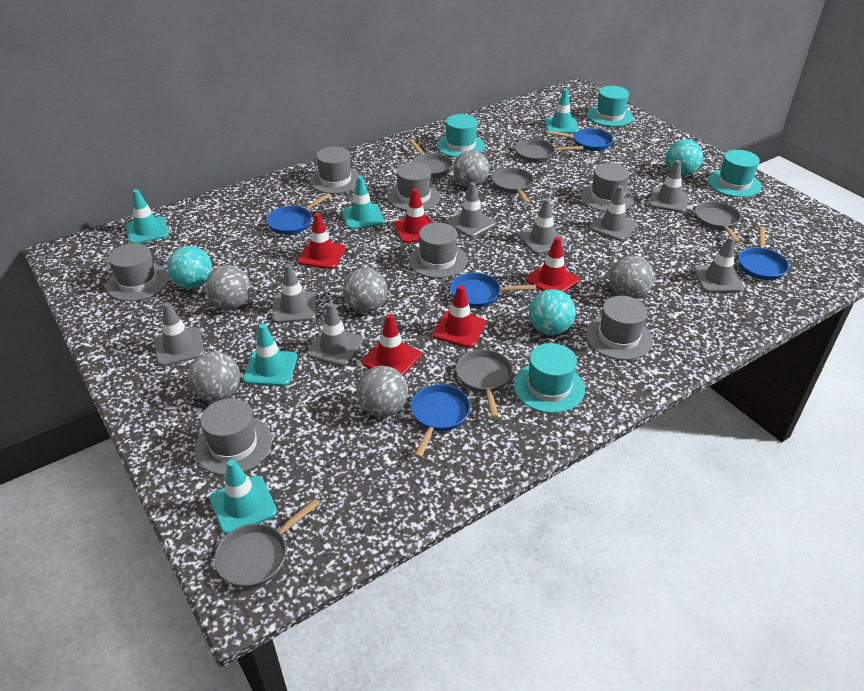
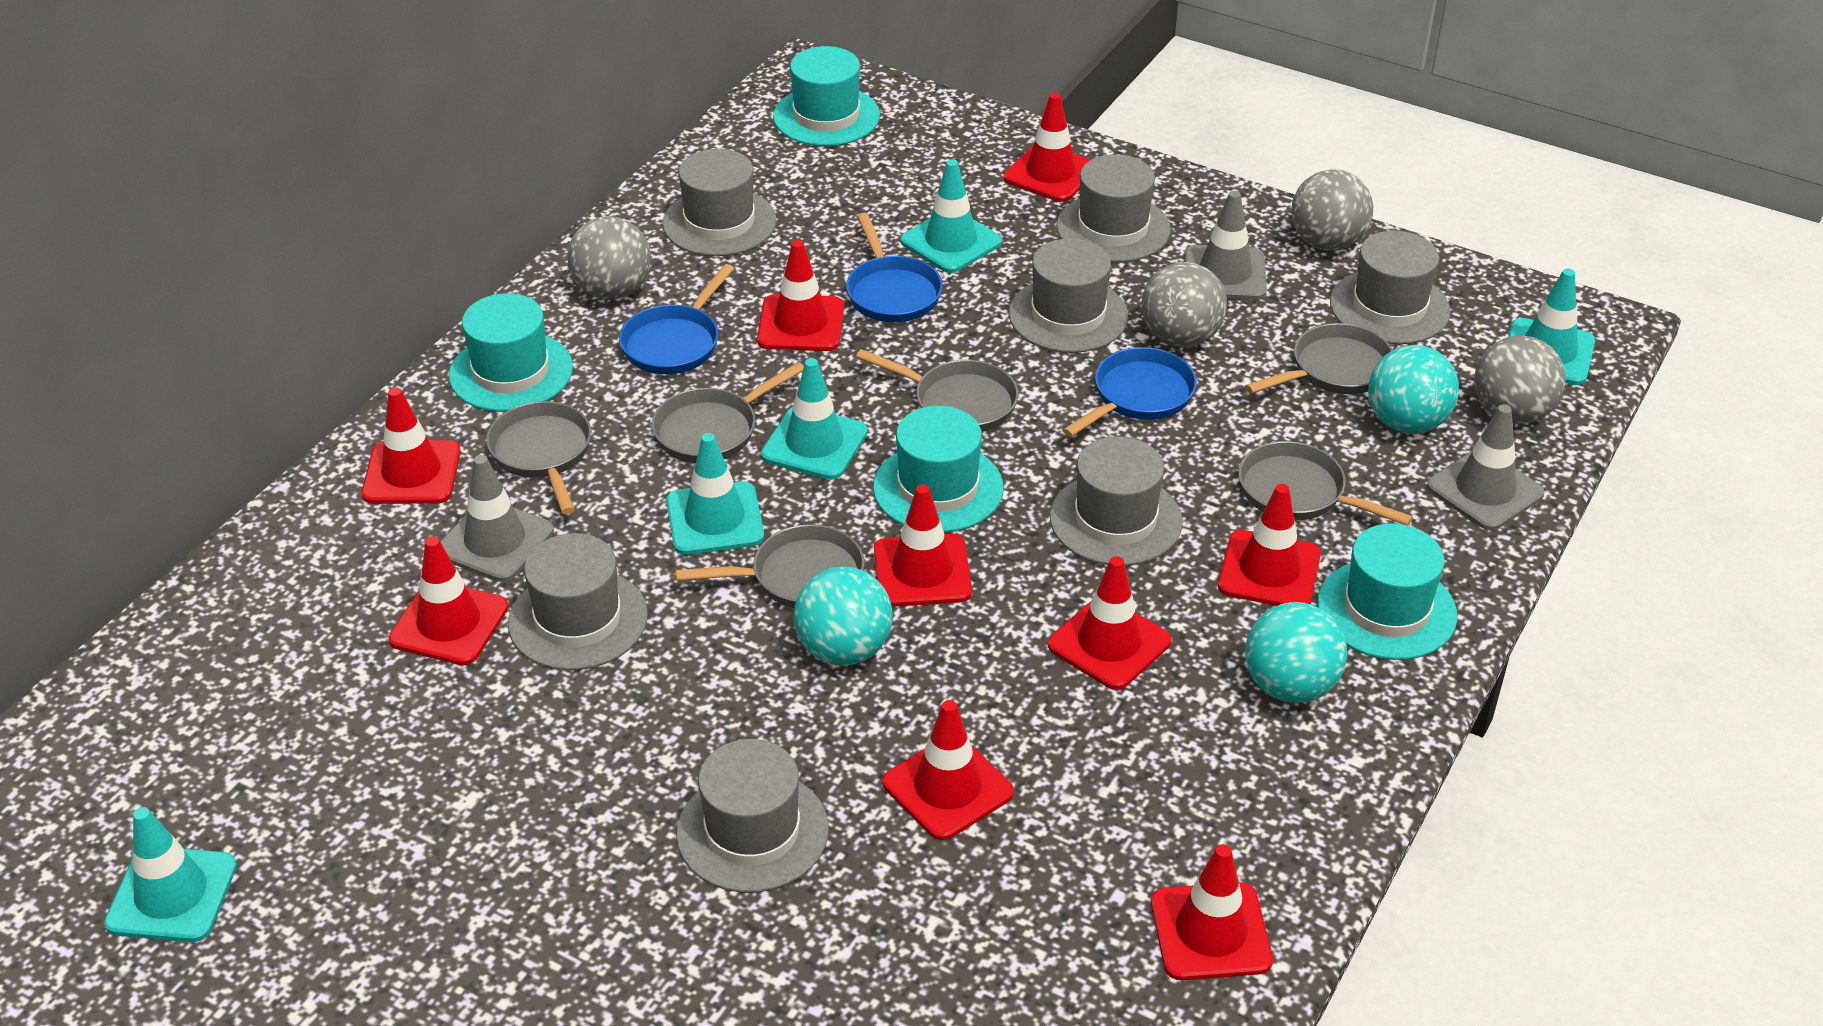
blue pan: 5 -> 3
grey ball: 6 -> 4
grey traffic cone: 8 -> 3
red traffic cone: 5 -> 9

